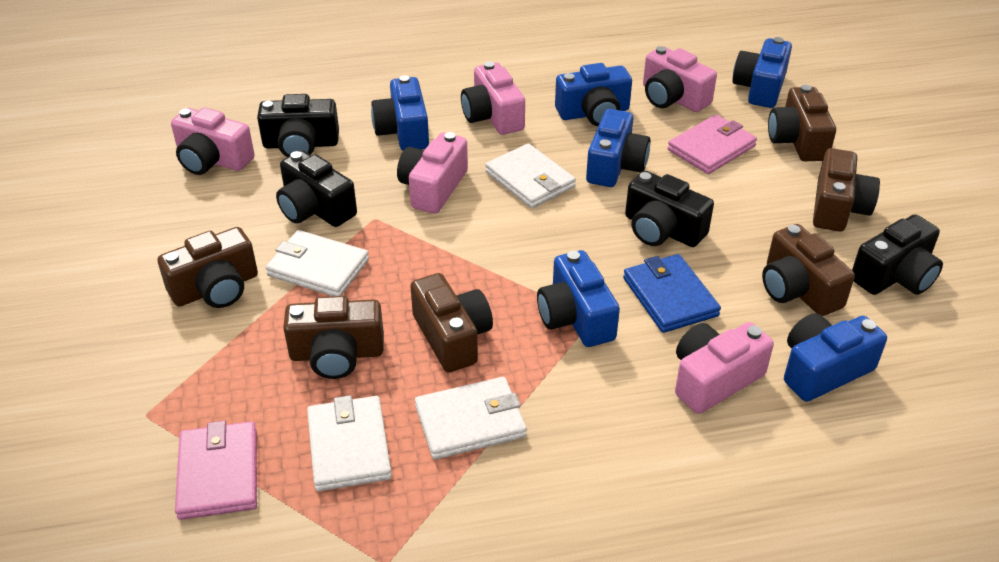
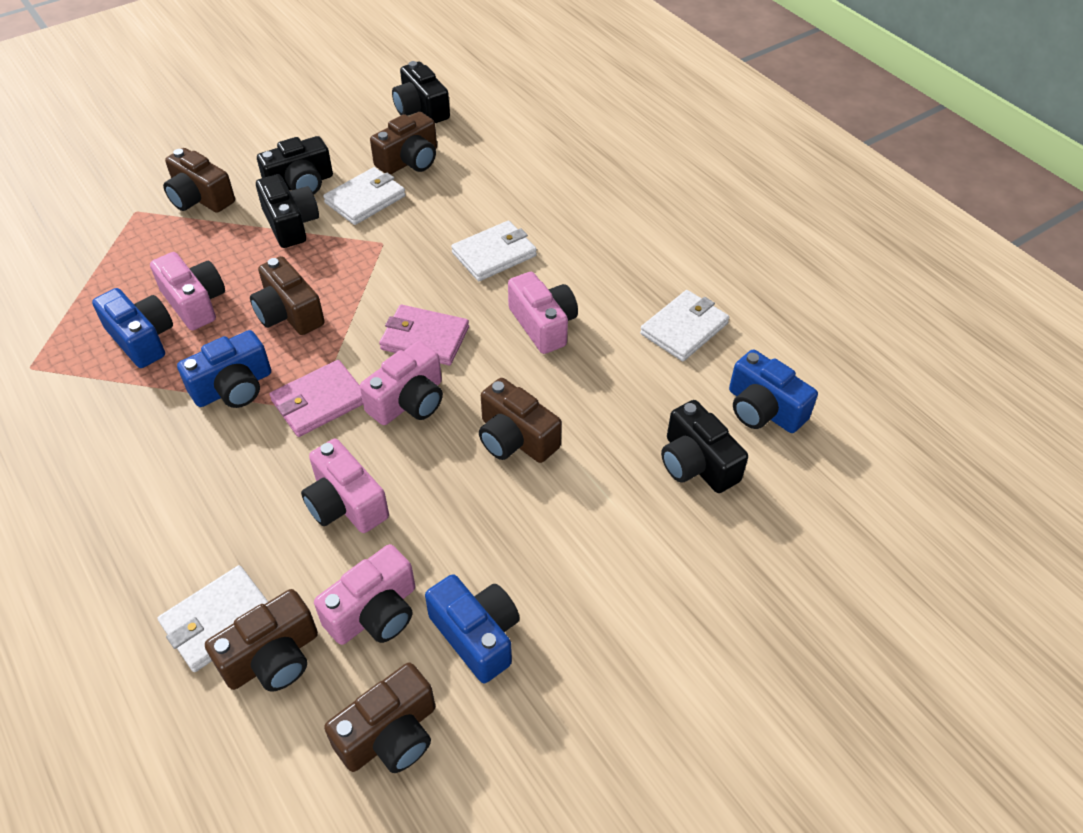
blue camera: 6 -> 4
blue wallet: 1 -> 0

